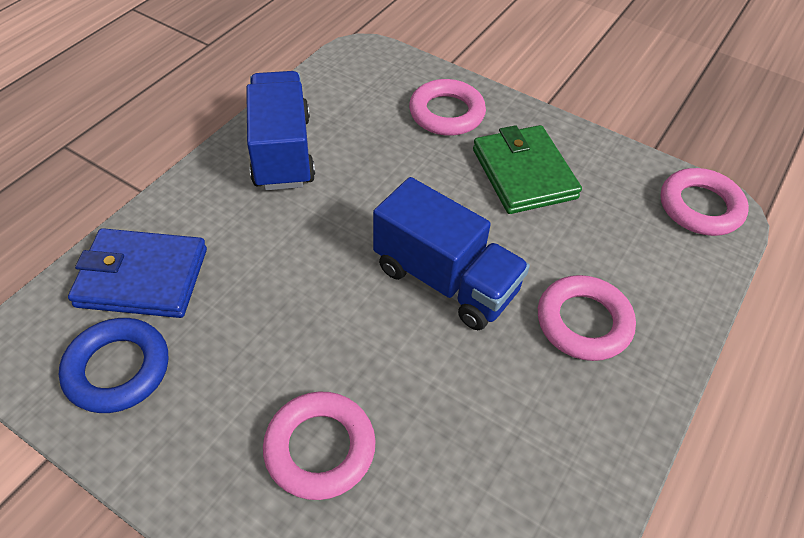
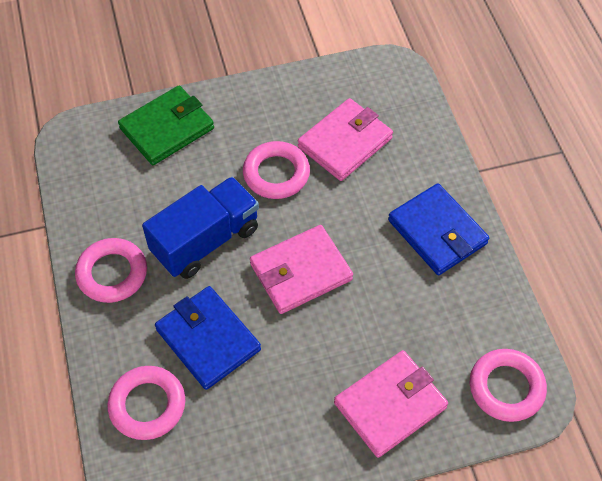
blue ring: 1 -> 0
blue truck: 2 -> 1
blue wallet: 1 -> 2
pink wallet: 0 -> 3

